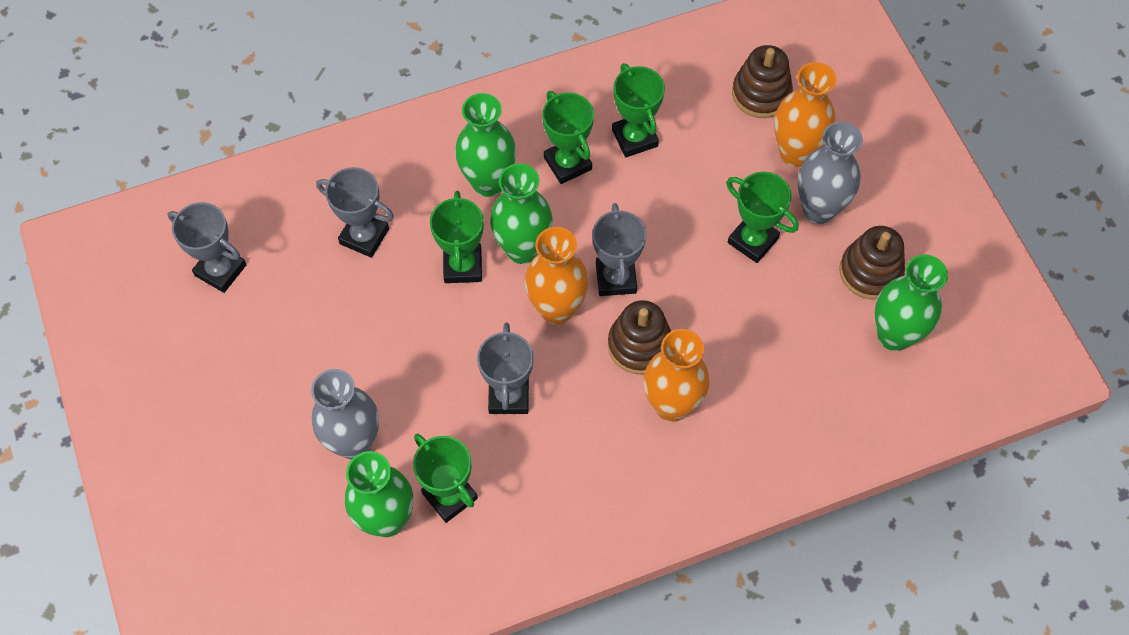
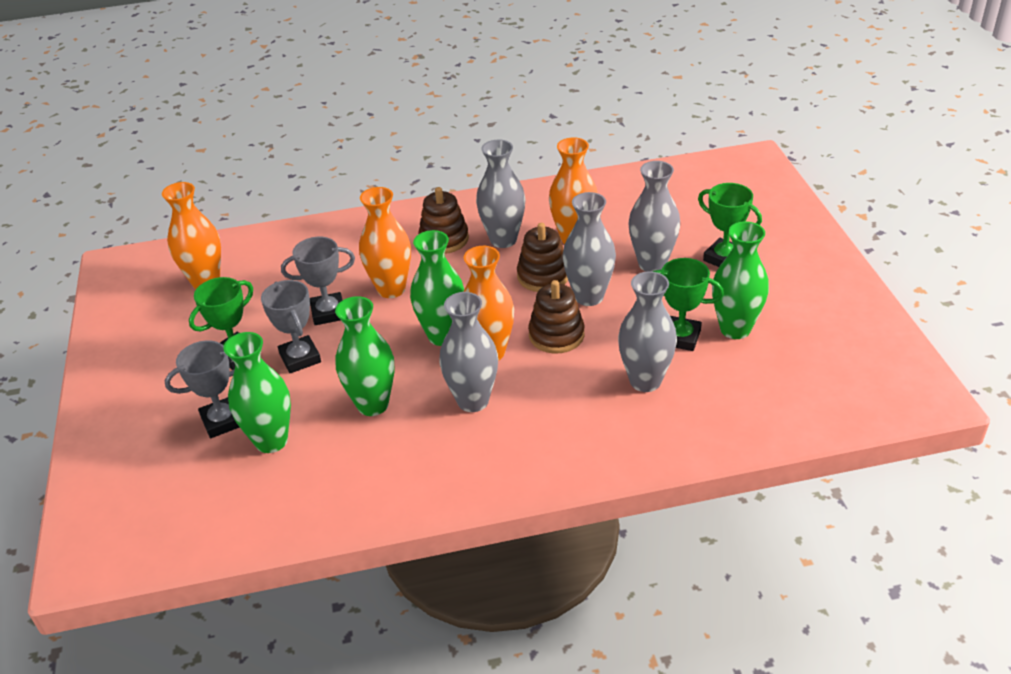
green trophy: 5 -> 3
grey trophy: 4 -> 3
grey vase: 2 -> 5
orange vase: 3 -> 4

